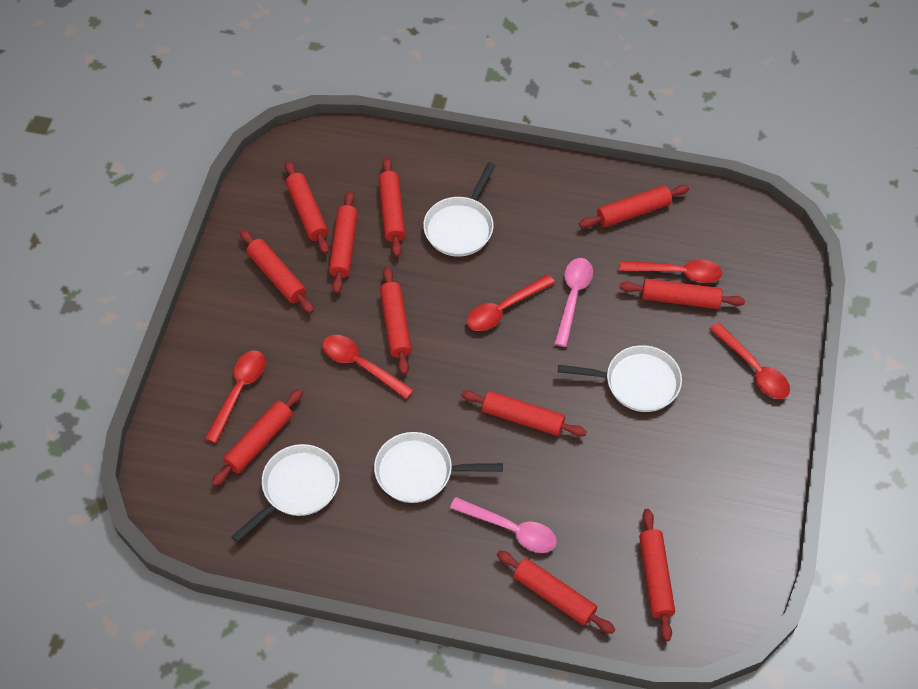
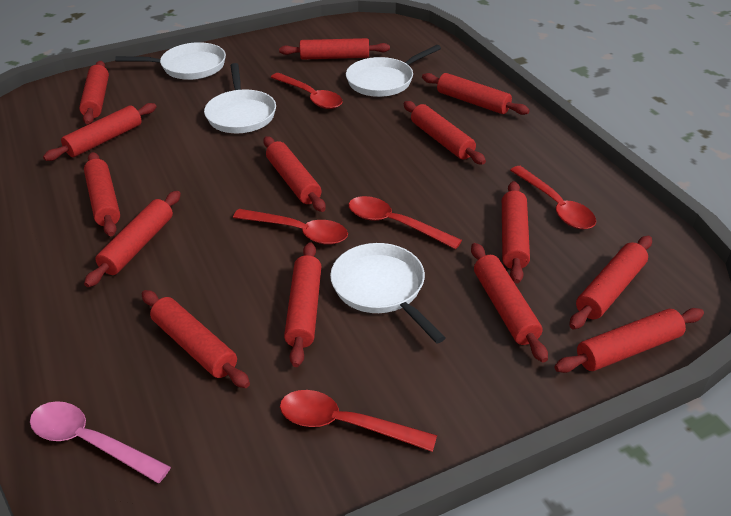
pink spoon: 2 -> 1
red rolling pin: 11 -> 14

